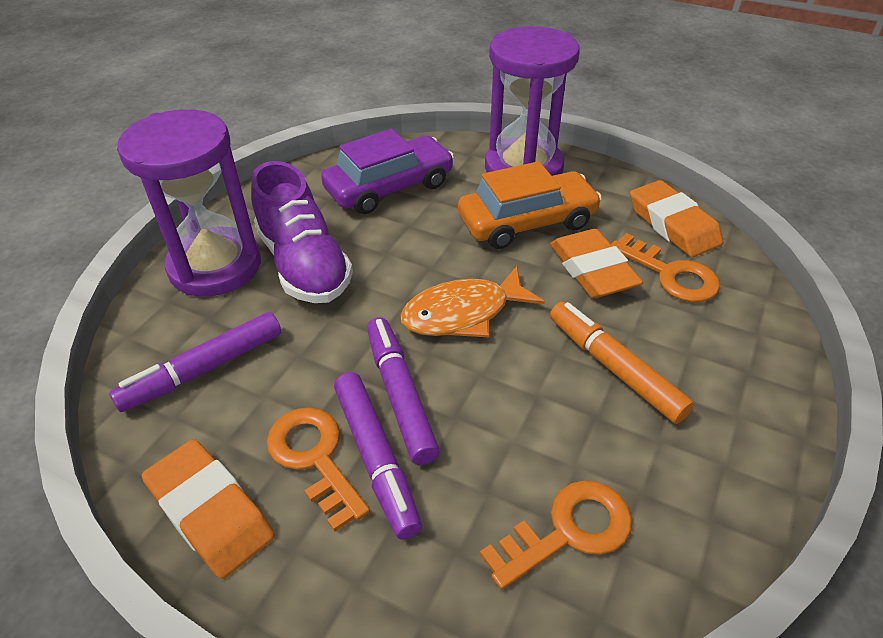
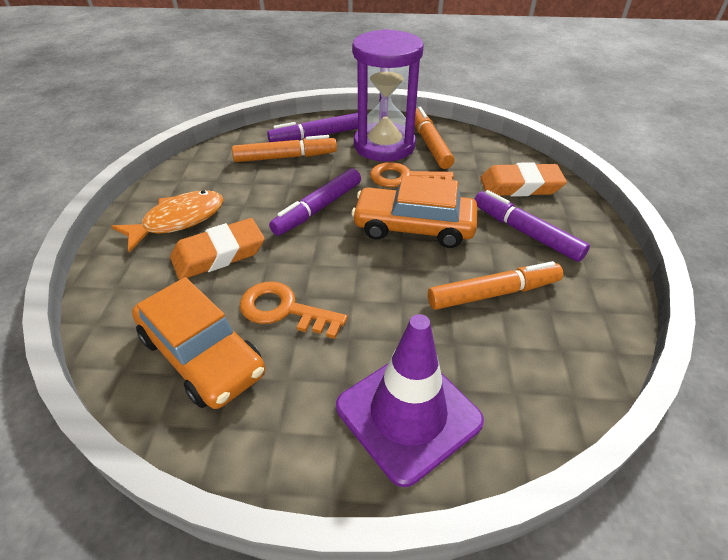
orange car: 1 -> 2
orange eraser: 3 -> 2
orange key: 3 -> 2
orange marker: 1 -> 3
purple car: 1 -> 0
purple hourglass: 2 -> 1
purple shoe: 1 -> 0
purple traffic cone: 0 -> 1

